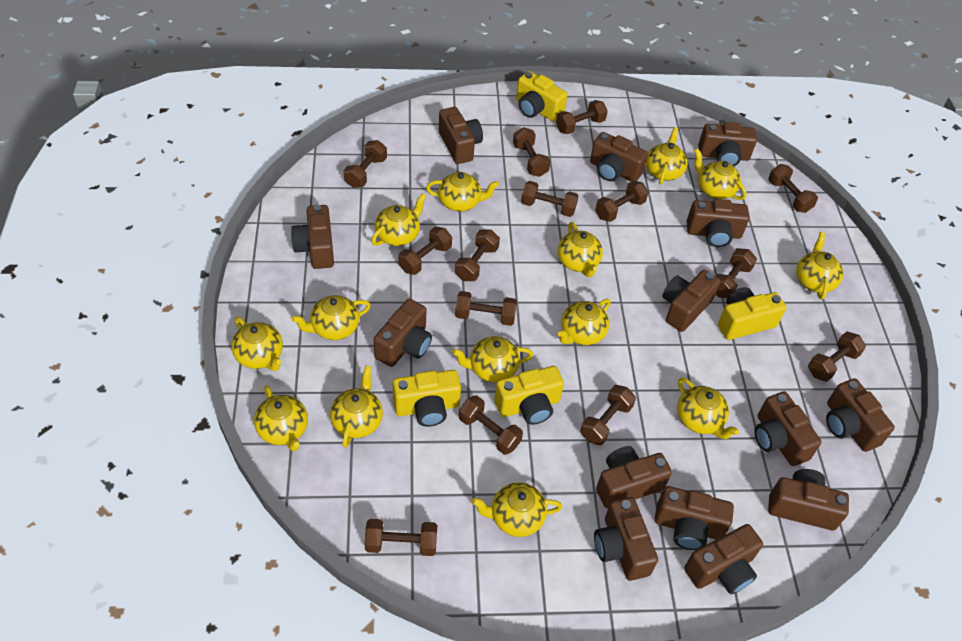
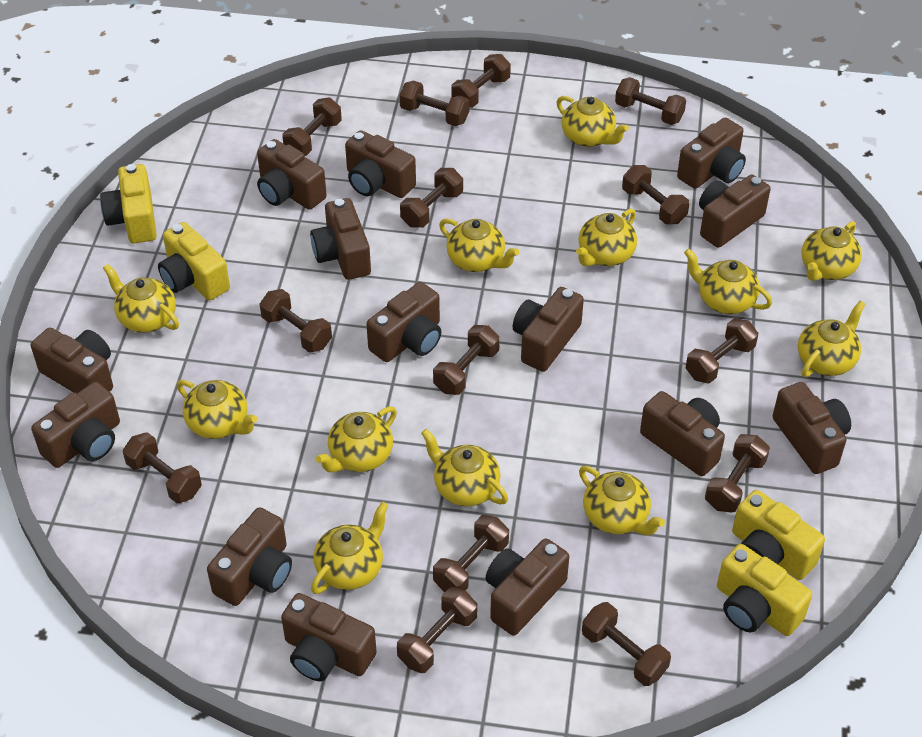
yellow teapot: 14 -> 12

